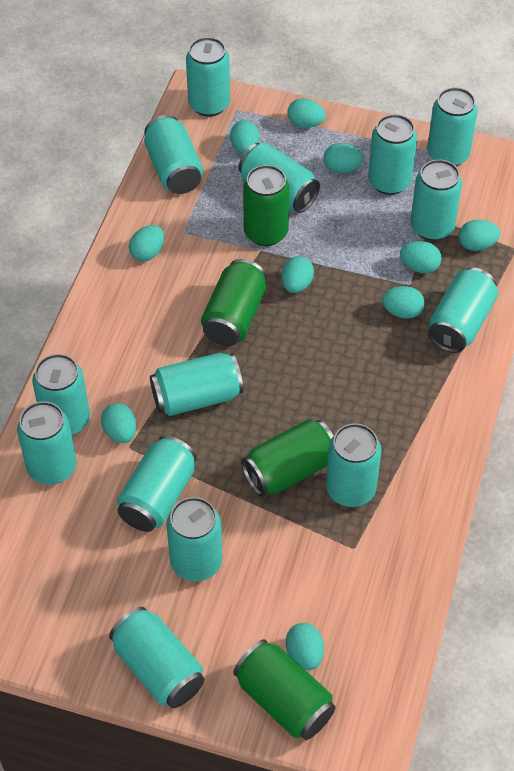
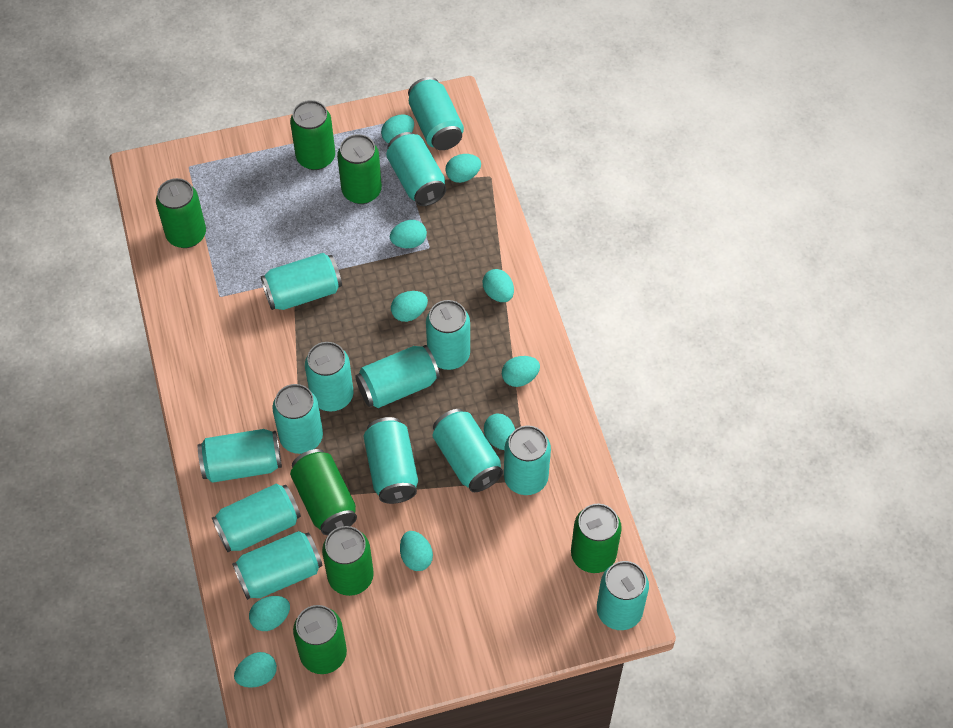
green can: 4 -> 7

